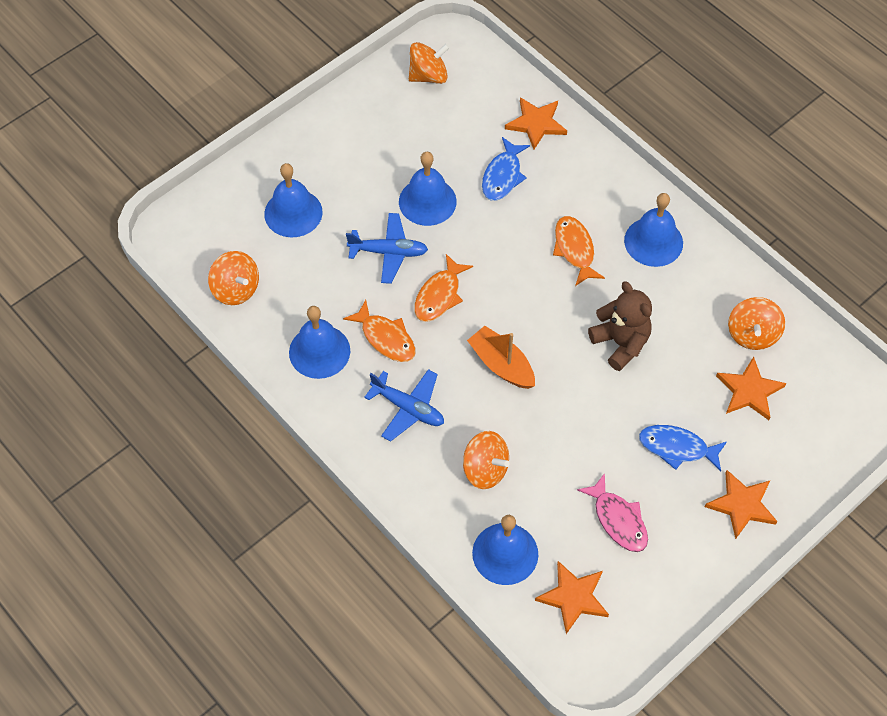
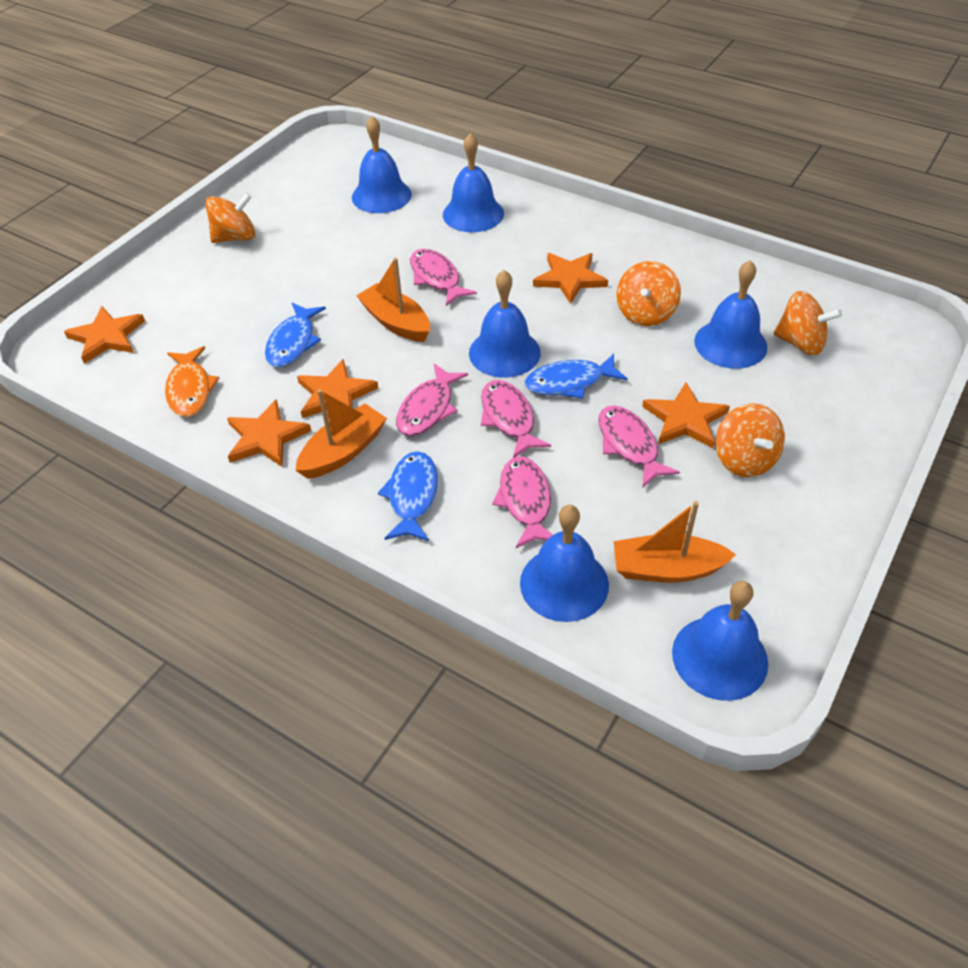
blue bell: 5 -> 6
blue fish: 2 -> 3
blue plane: 2 -> 0
brown teddy bear: 1 -> 0
orange boat: 1 -> 3
orange fish: 3 -> 1
orange star: 4 -> 5
pink fish: 1 -> 5

